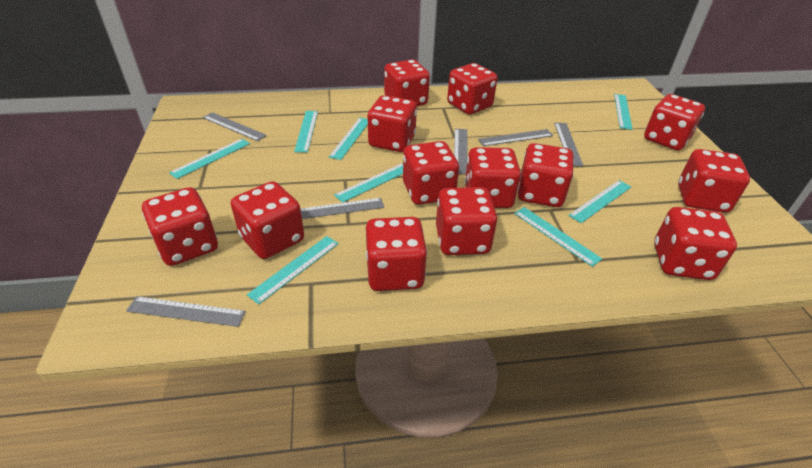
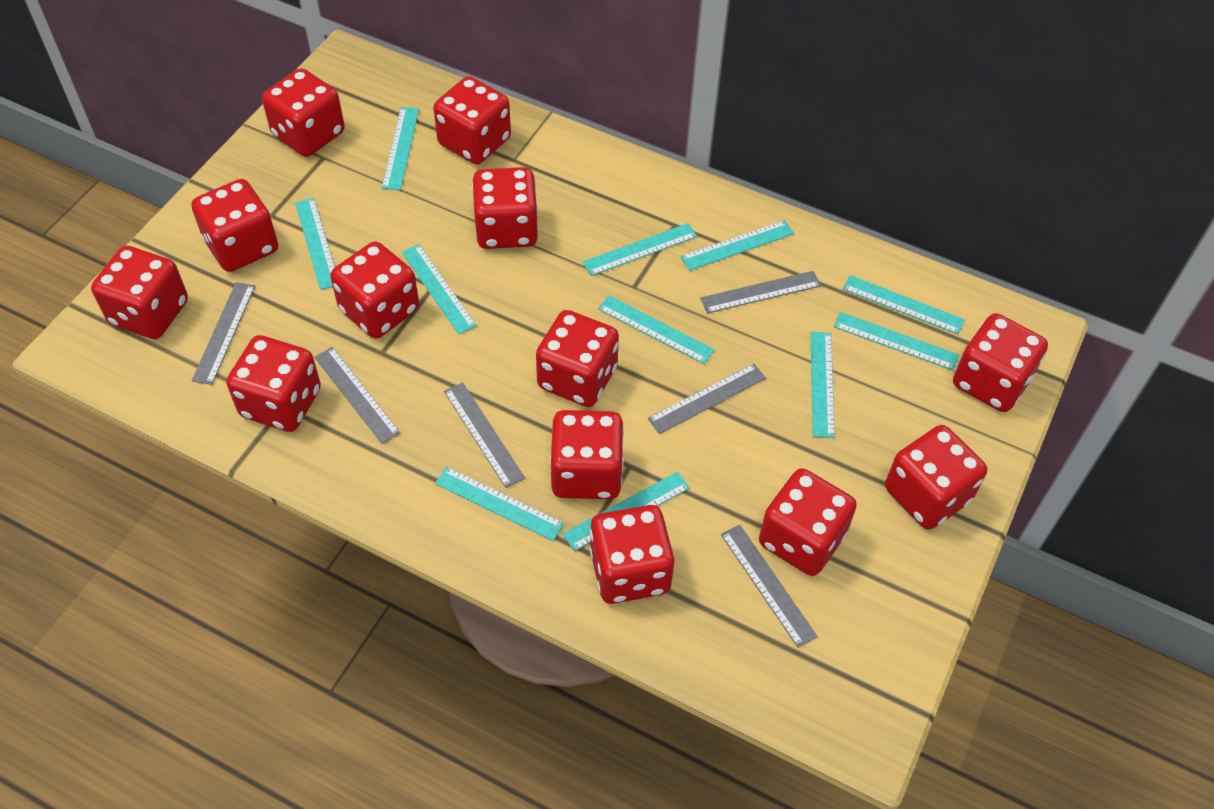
turquoise ruler: 8 -> 11

